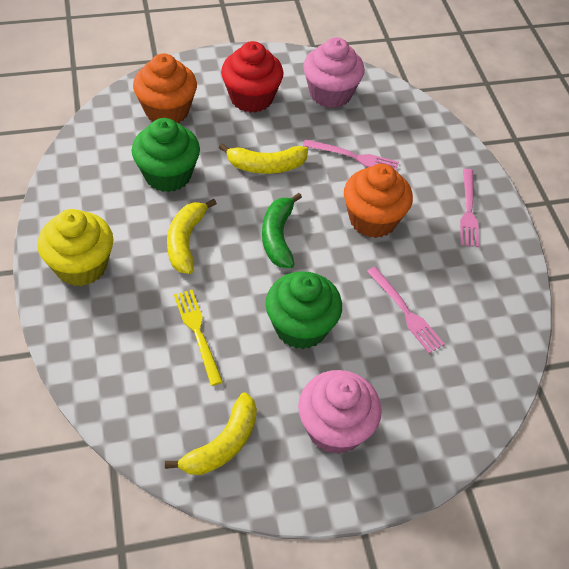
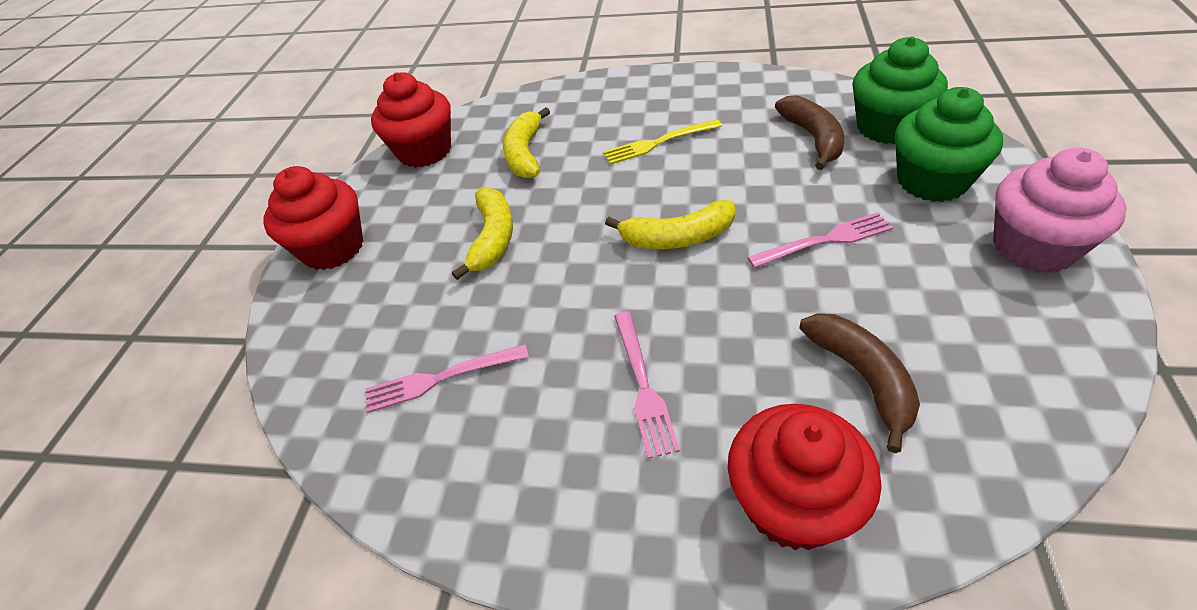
brown banana: 0 -> 2
green banana: 1 -> 0
orange cupcake: 2 -> 0
pink cupcake: 2 -> 1
red cupcake: 1 -> 3
yellow cupcake: 1 -> 0

